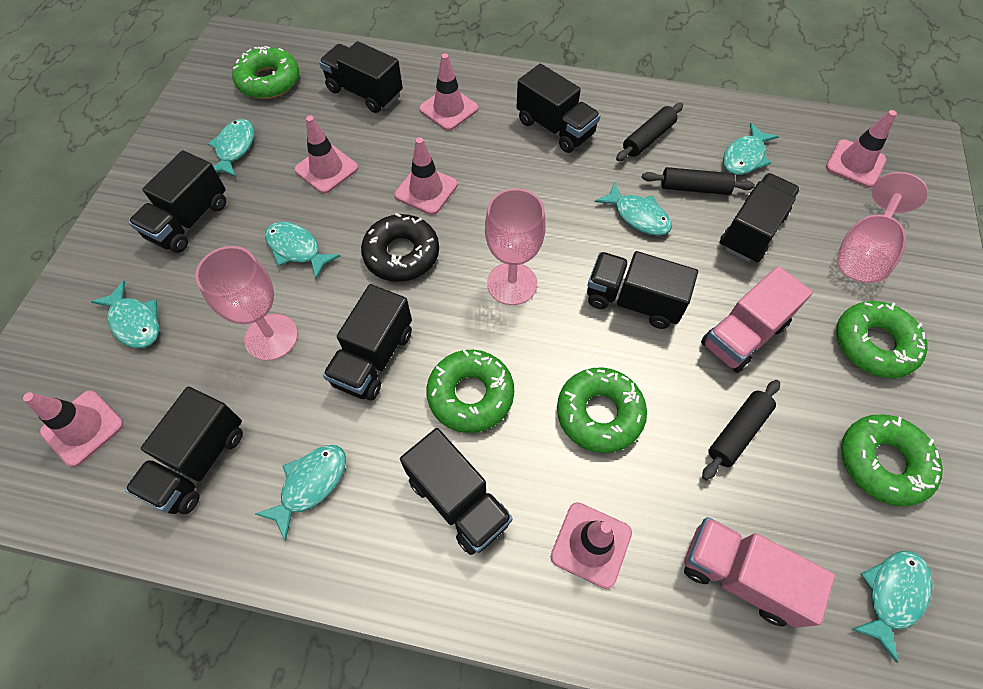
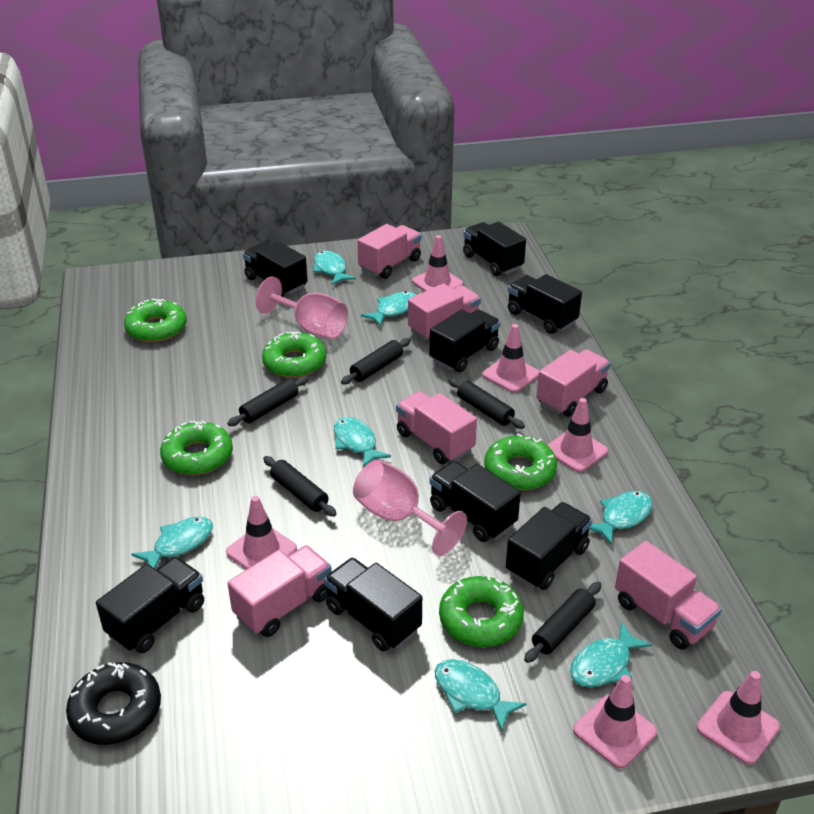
black rolling pin: 3 -> 5
pink goblet: 3 -> 2
pink truck: 2 -> 6

